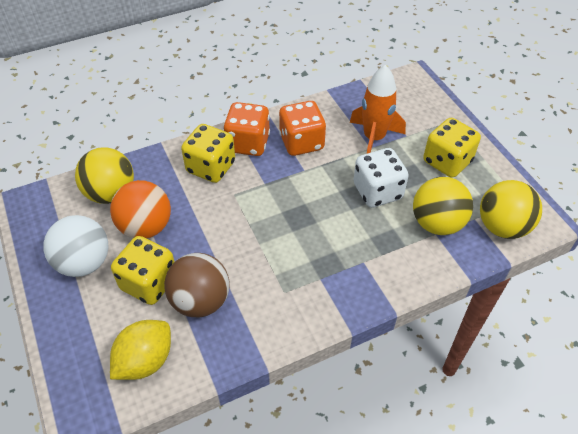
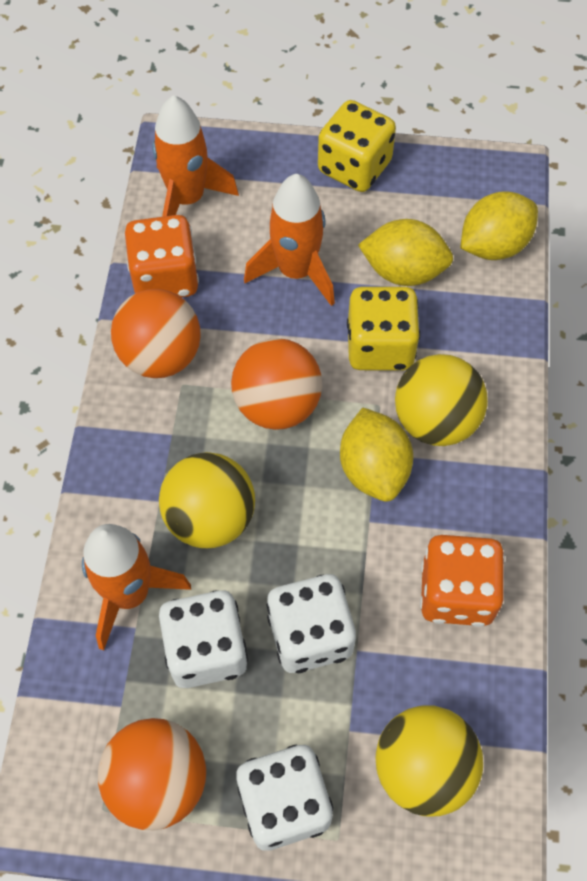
brown ball: 1 -> 0
orange ball: 1 -> 3
orange rocket: 1 -> 3
white ball: 1 -> 0
white dice: 1 -> 3
yellow dice: 3 -> 2
yellow lemon: 1 -> 3

